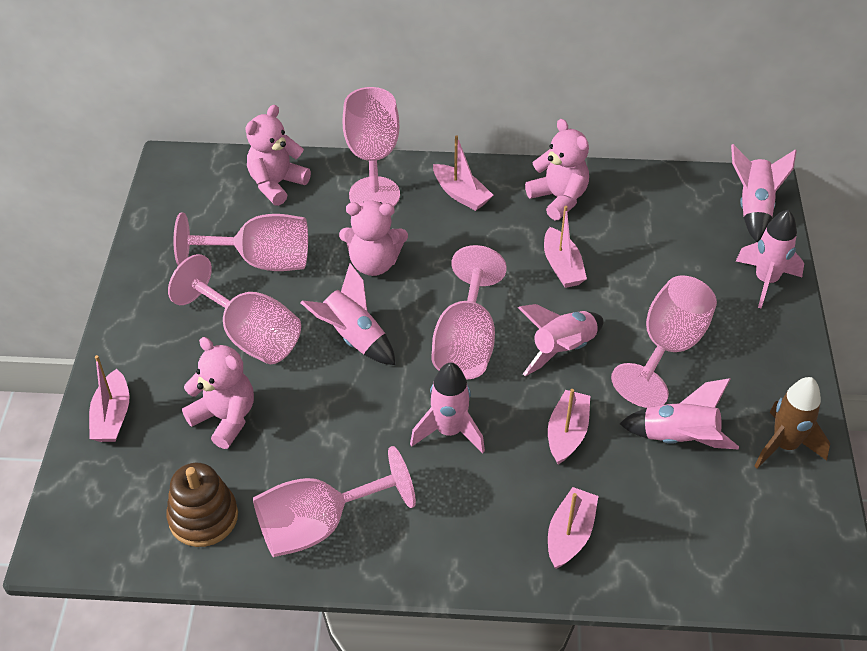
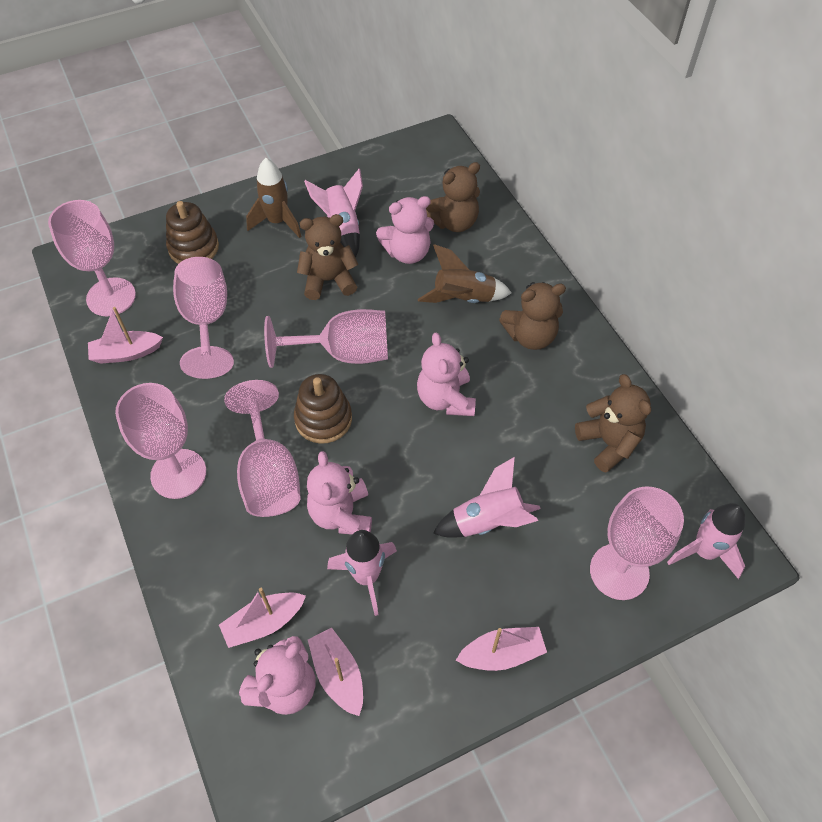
brown rocket: 1 -> 2
brown stacking toy: 1 -> 2
brown teddy bear: 0 -> 4
pink boat: 5 -> 4
pink rocket: 6 -> 4

